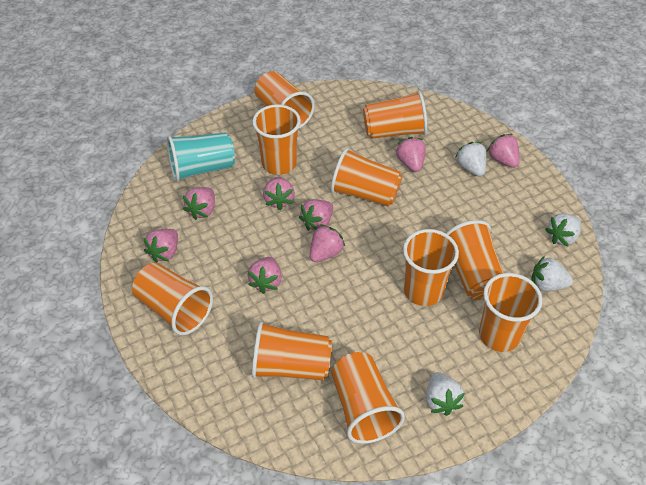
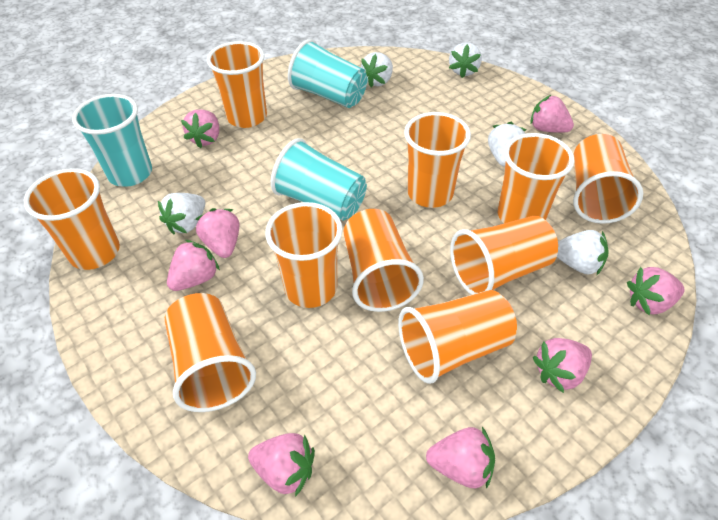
turquoise cup: 1 -> 3
white strawberry: 4 -> 5

